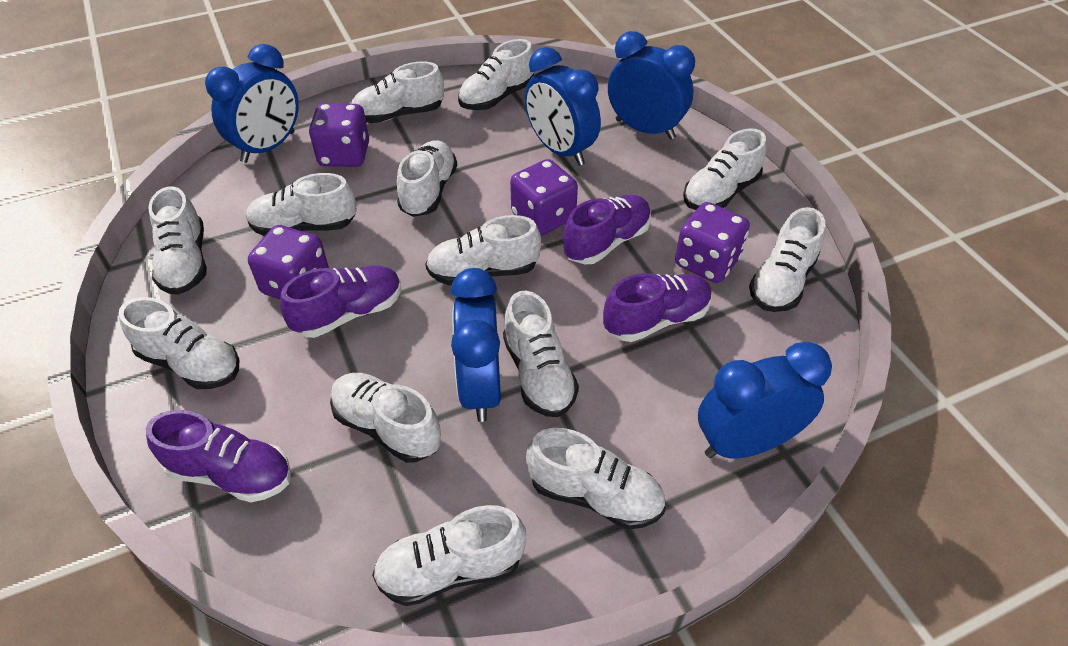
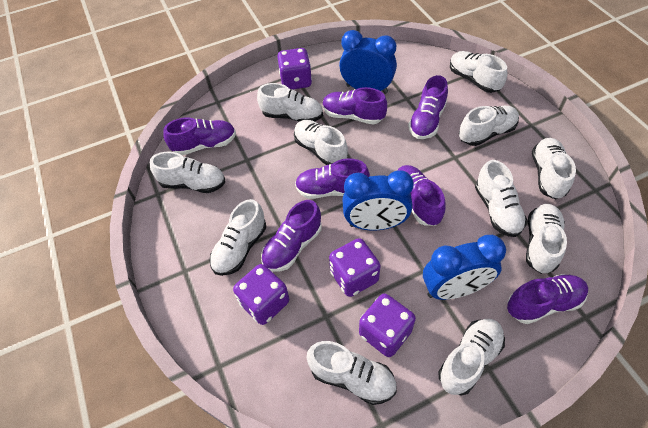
blue clock: 5 -> 3
purple shoe: 4 -> 7
white shoe: 13 -> 11

